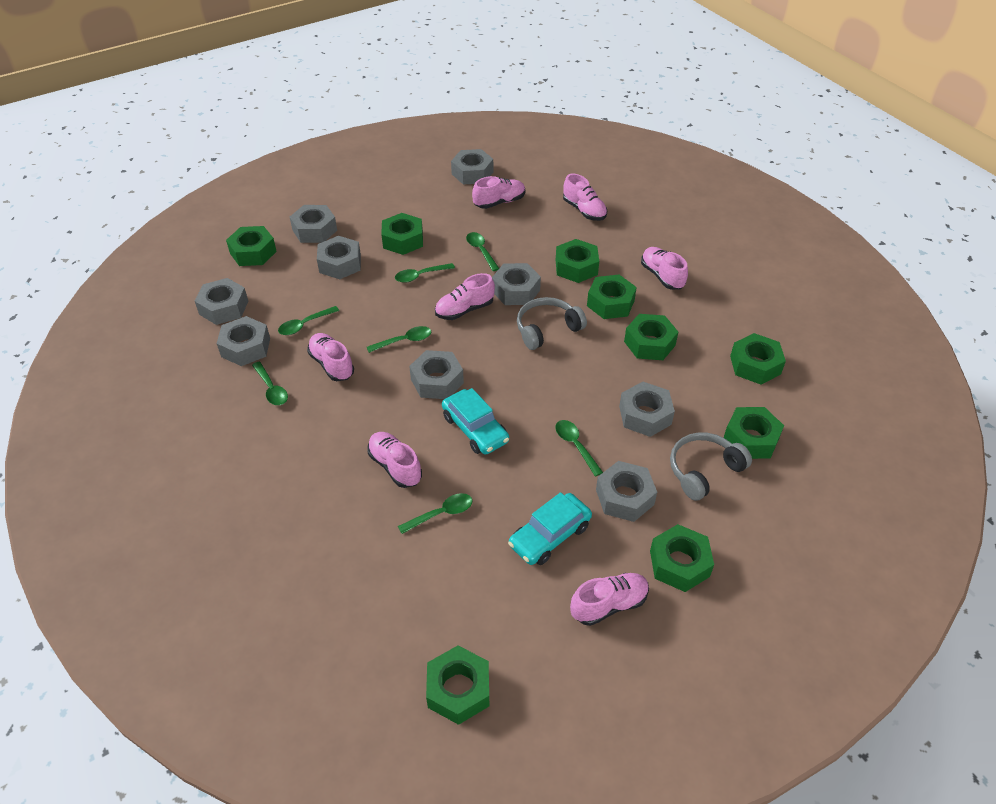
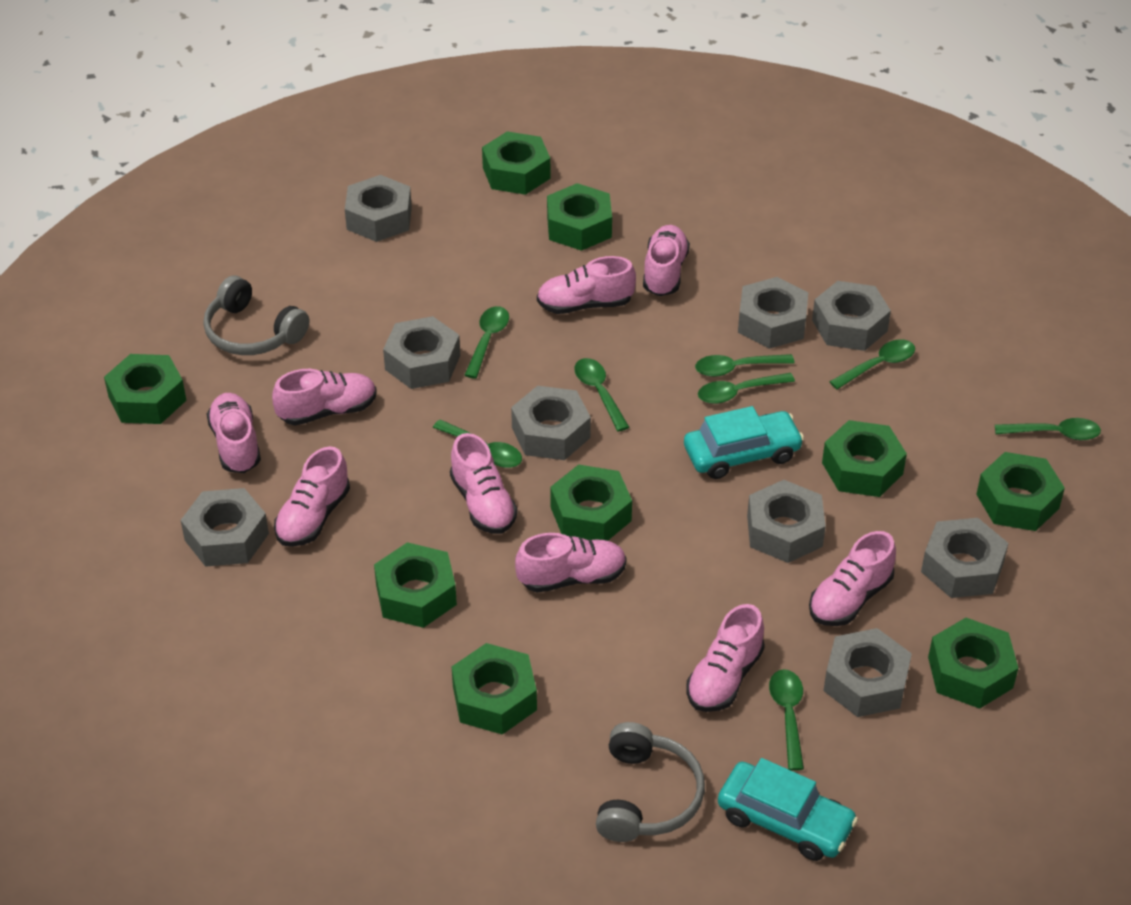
green spoon: 7 -> 8
pink shoe: 7 -> 9

